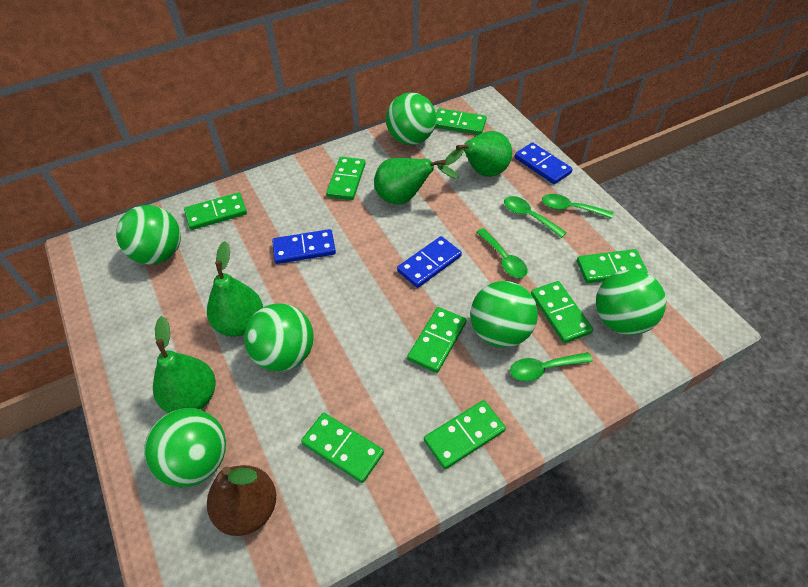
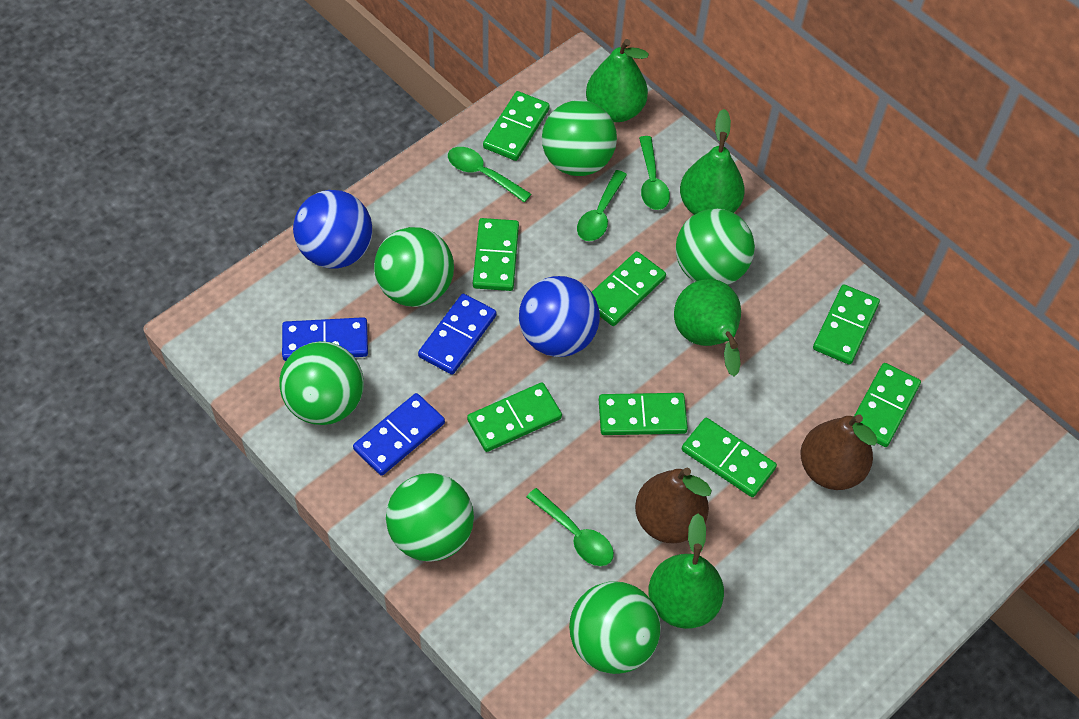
blue ball: 0 -> 2
brown pear: 1 -> 2

